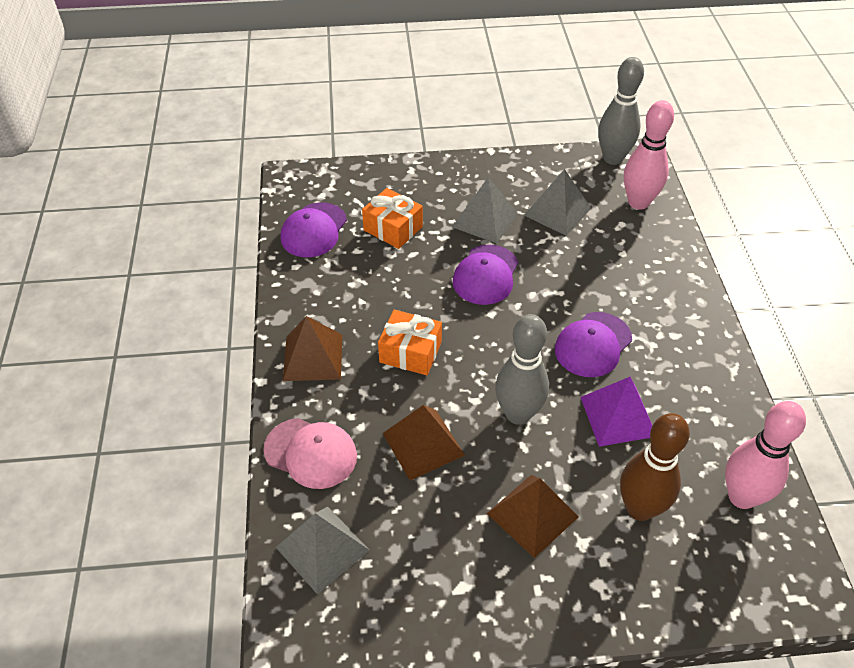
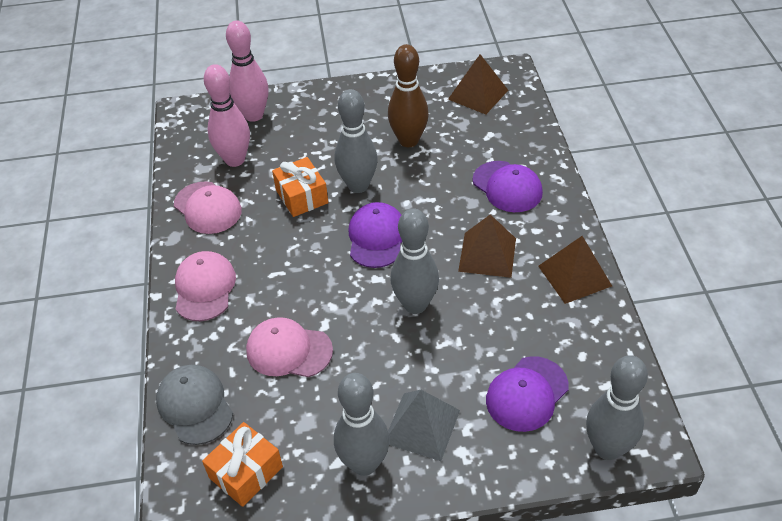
grey bowling pin: 2 -> 4
grey cap: 0 -> 1
grey pyramid: 3 -> 1
pink cap: 1 -> 3
purple pyramid: 1 -> 0

